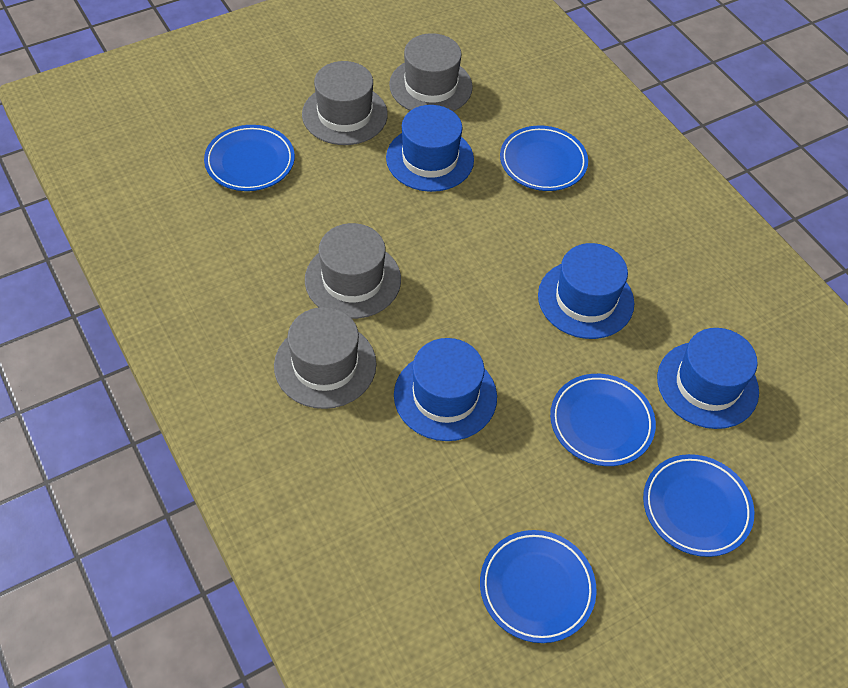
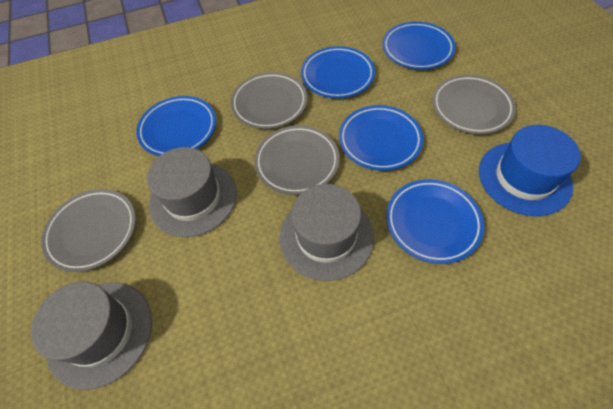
blue hat: 4 -> 1
grey hat: 4 -> 3
grey plate: 0 -> 4

